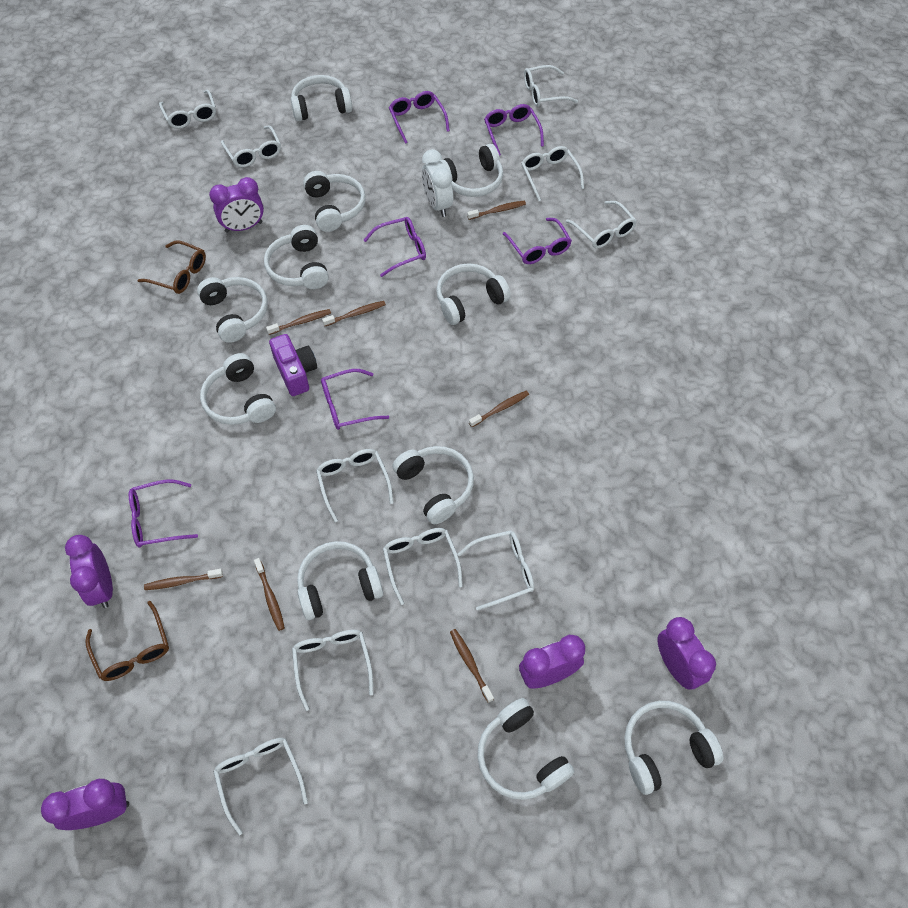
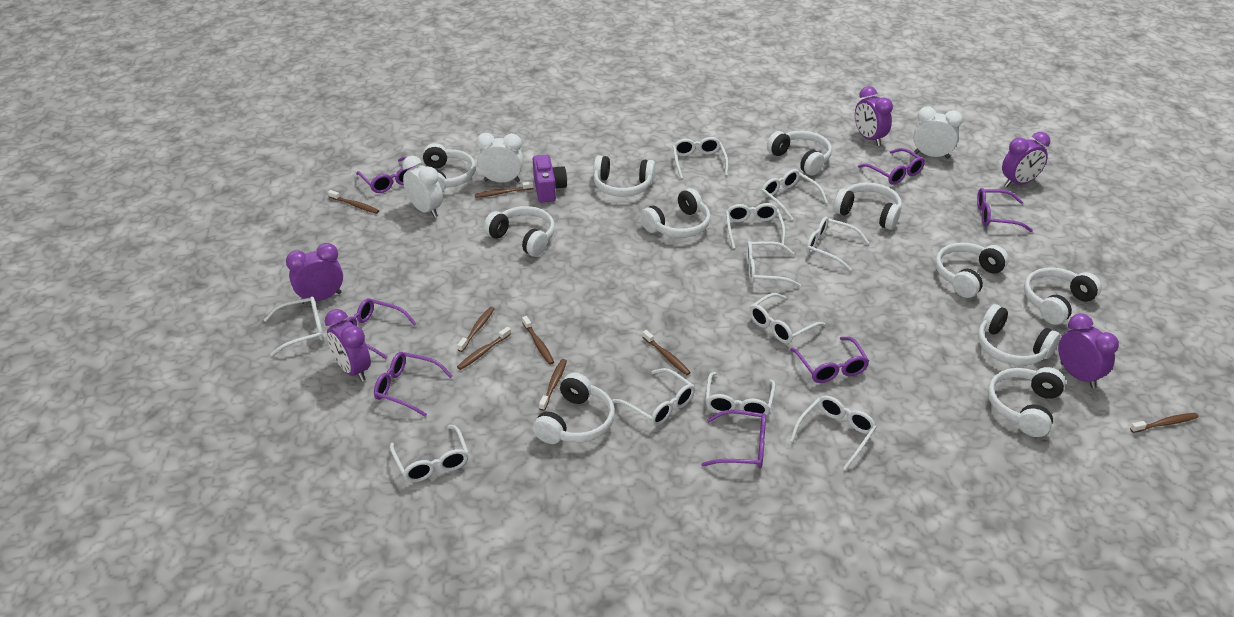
brown glasses: 2 -> 0
brown toothbrush: 7 -> 8
purple glasses: 6 -> 7
white clock: 1 -> 3
white glasses: 10 -> 11

